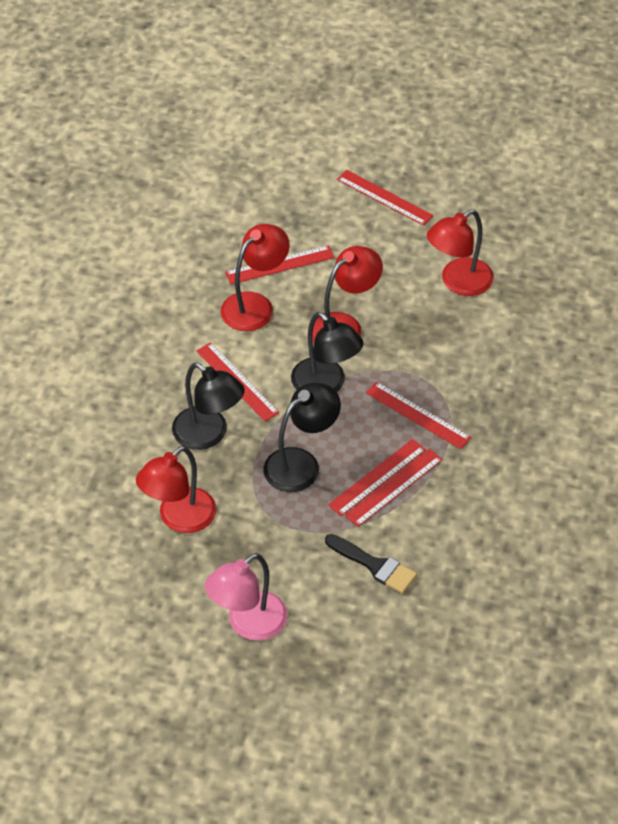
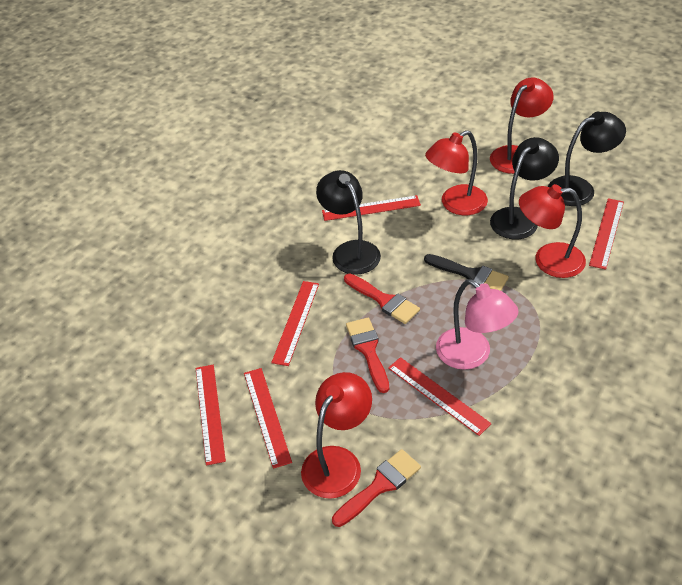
red brush: 0 -> 3

